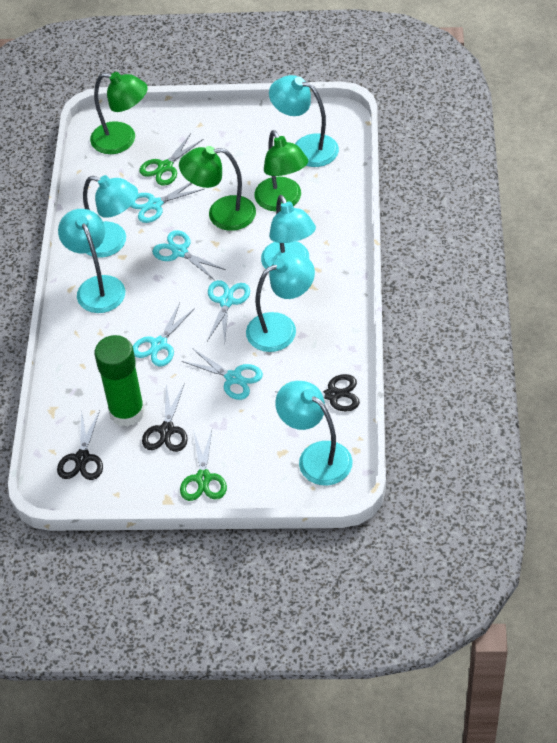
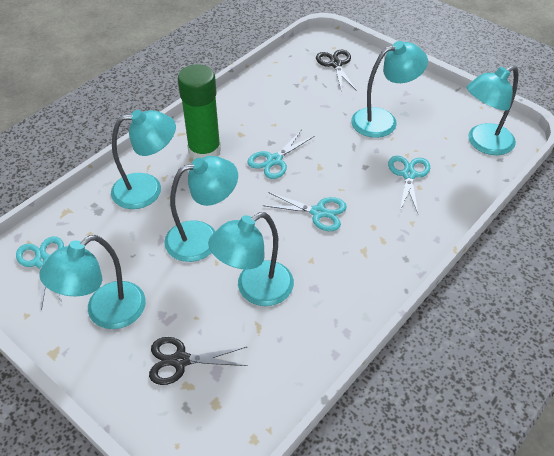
black scissors: 3 -> 2
green lamp: 3 -> 0
green scissors: 2 -> 0
turquoise scissors: 5 -> 4

